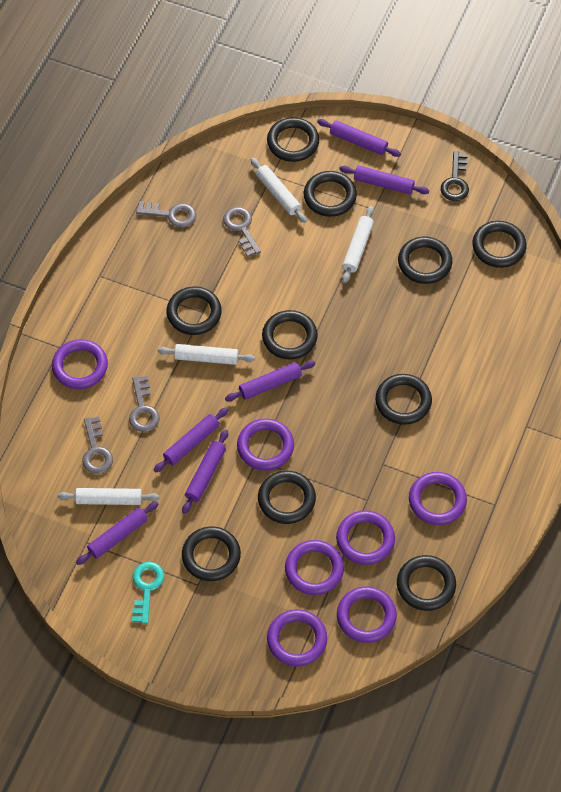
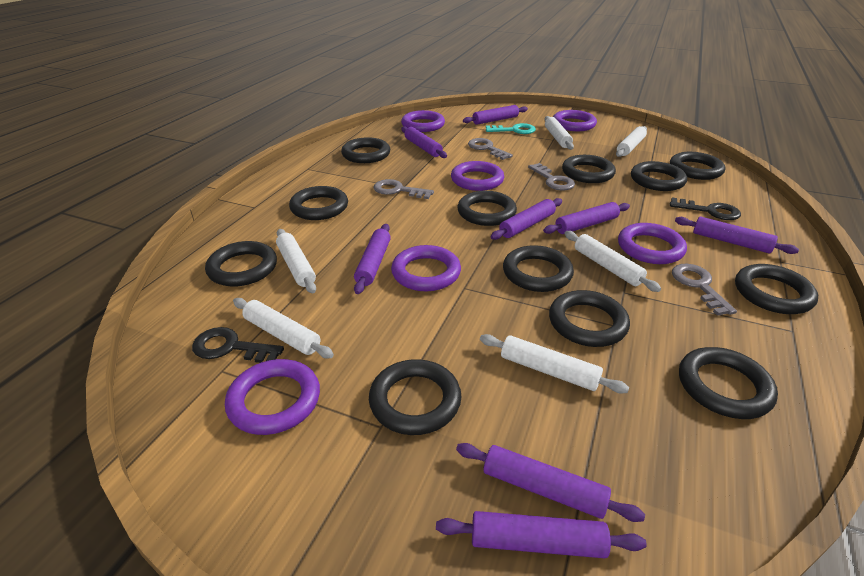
black key: 1 -> 2
black ring: 10 -> 12
purple ring: 7 -> 6
purple rolling pin: 6 -> 8
white rolling pin: 4 -> 6

